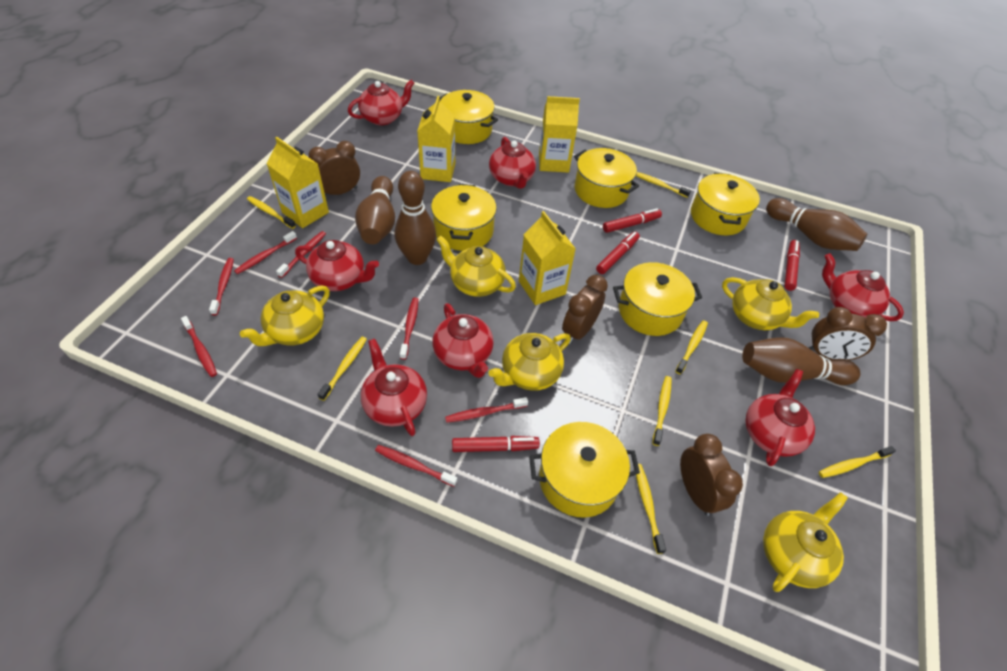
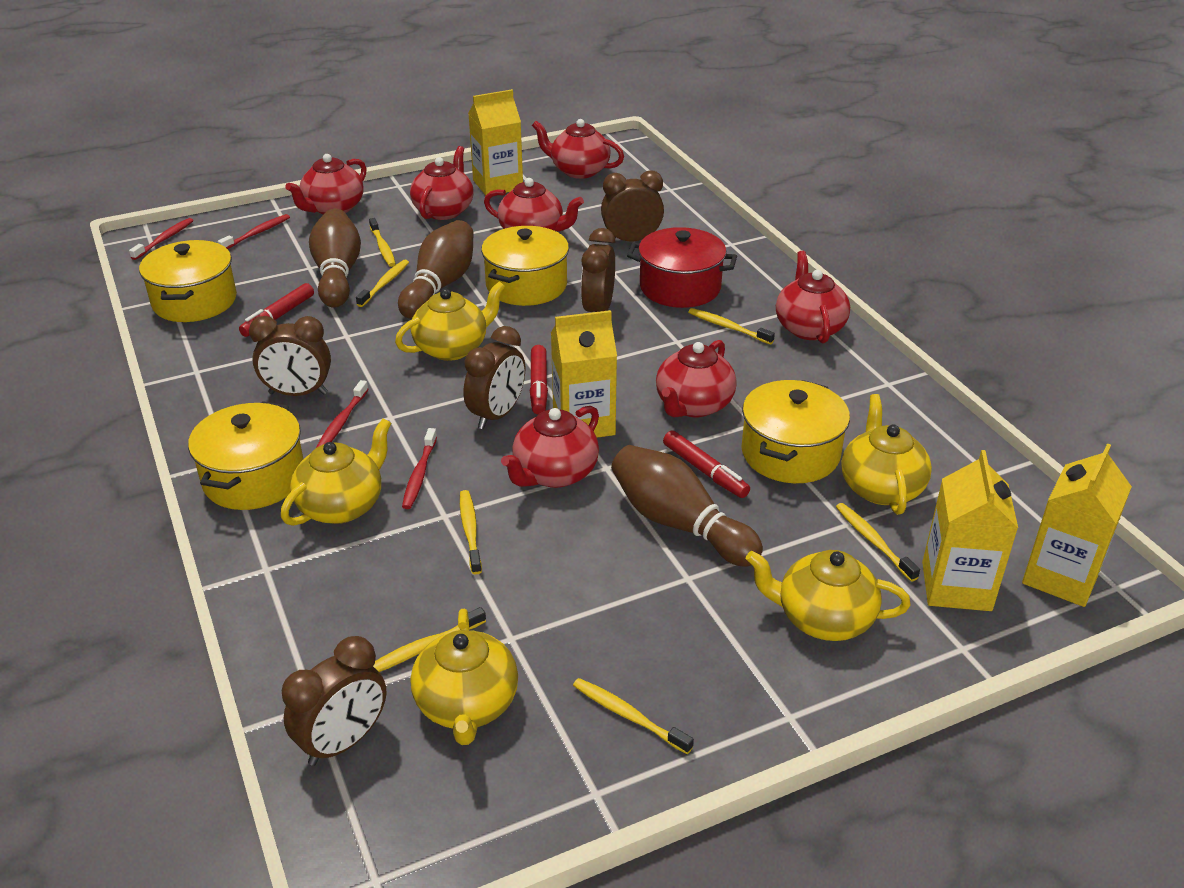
brown bowling pin: 4 -> 3
brown clock: 4 -> 5
red marker: 4 -> 3
red pot: 0 -> 1
red toothbrush: 7 -> 4
yellow pot: 6 -> 4

